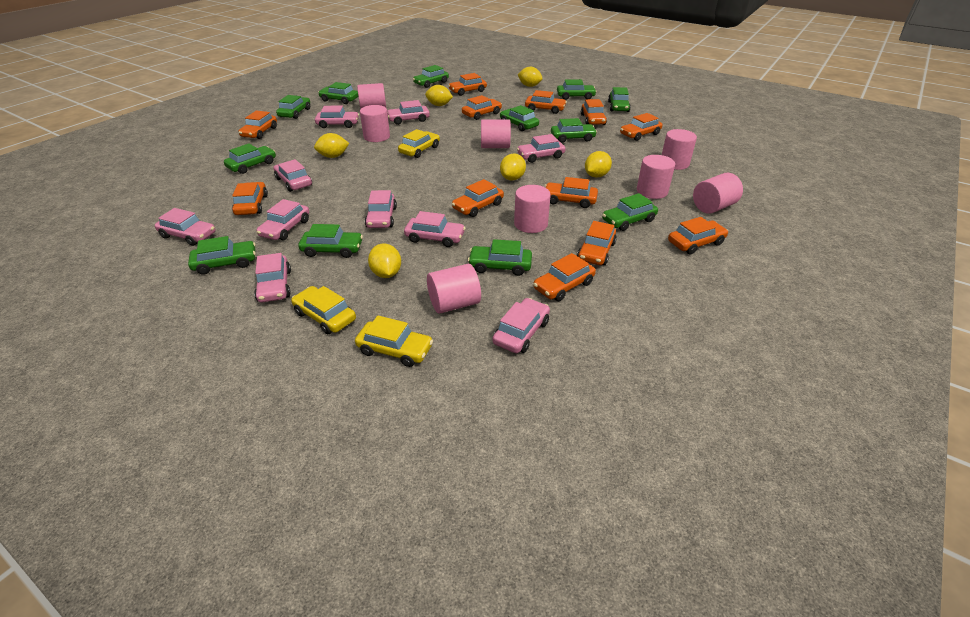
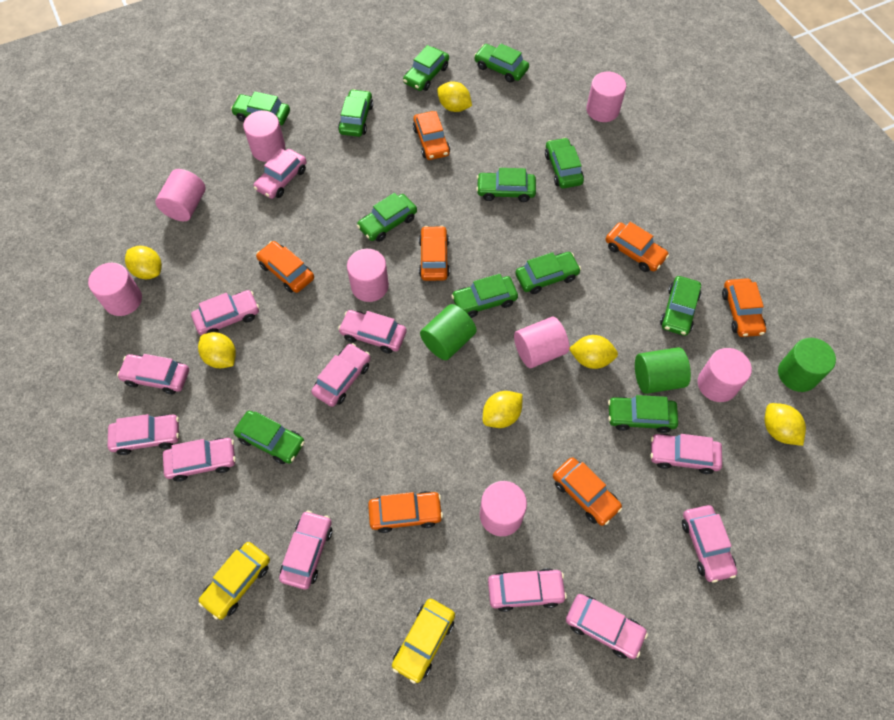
green cylinder: 0 -> 3
orange car: 12 -> 7
pink car: 10 -> 12
yellow car: 3 -> 2

